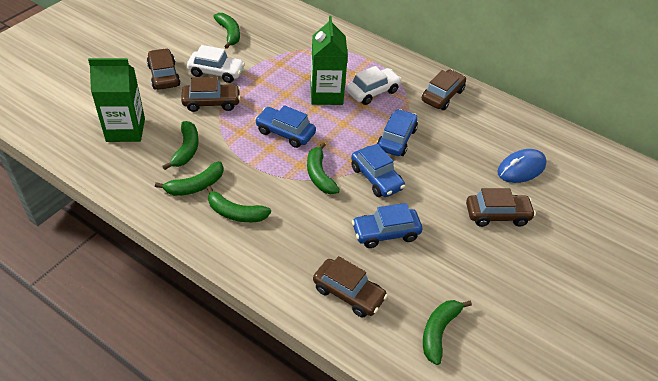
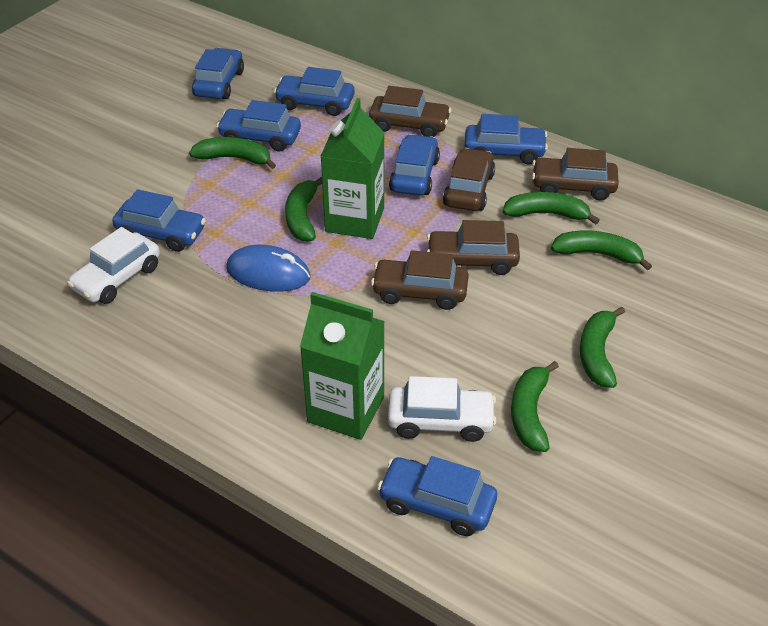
blue car: 4 -> 7

